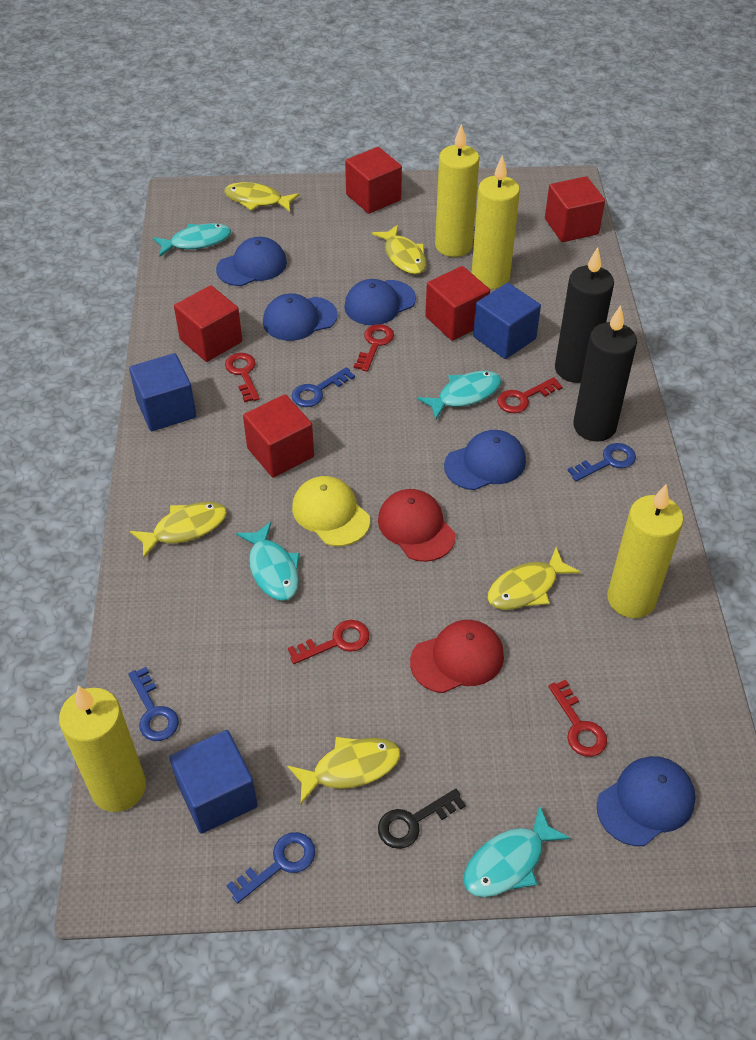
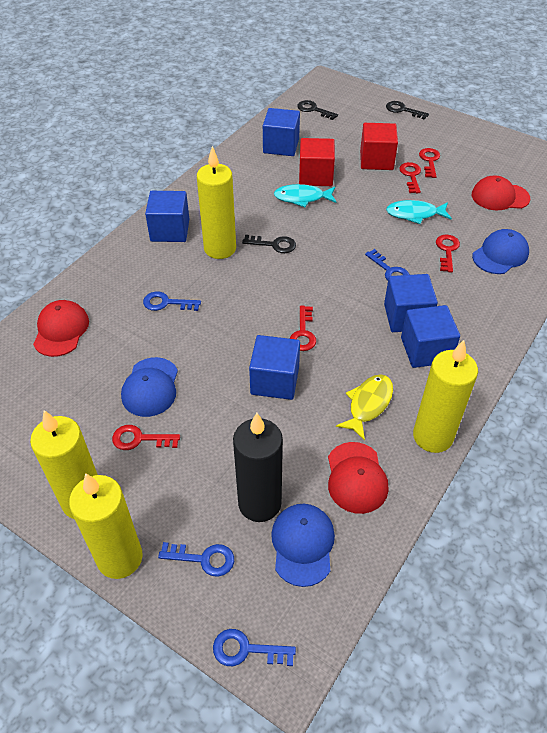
black candle: 2 -> 1
black key: 1 -> 3
blue cap: 5 -> 3
blue cube: 3 -> 5
red cap: 2 -> 3
red cube: 5 -> 2
turquoise fish: 4 -> 2
yellow cap: 1 -> 0
yellow fish: 5 -> 1

